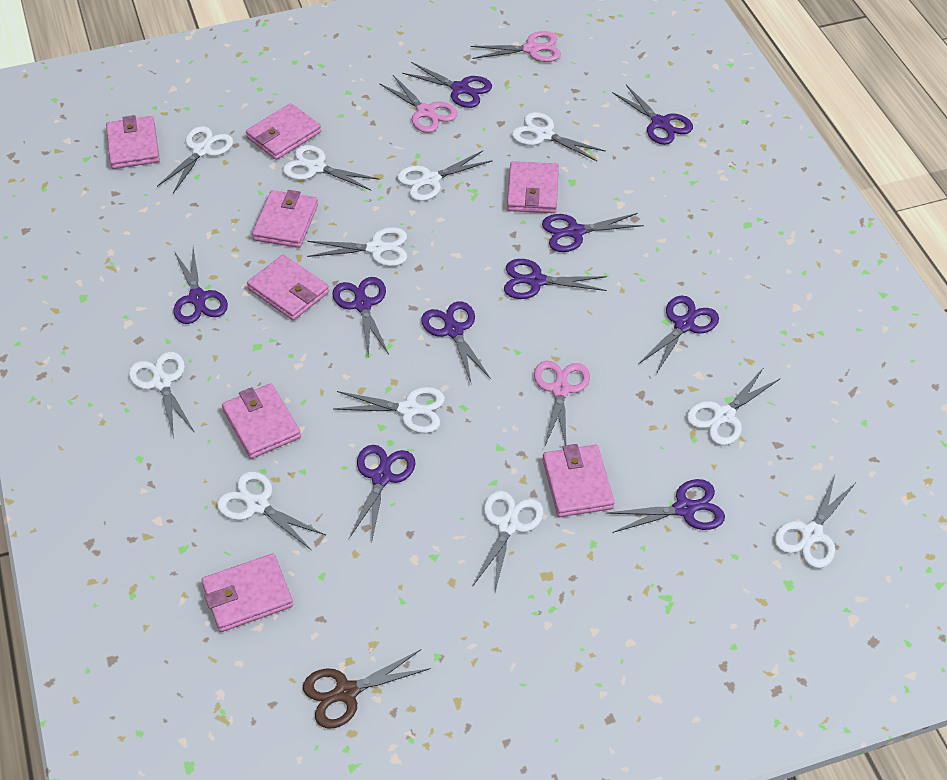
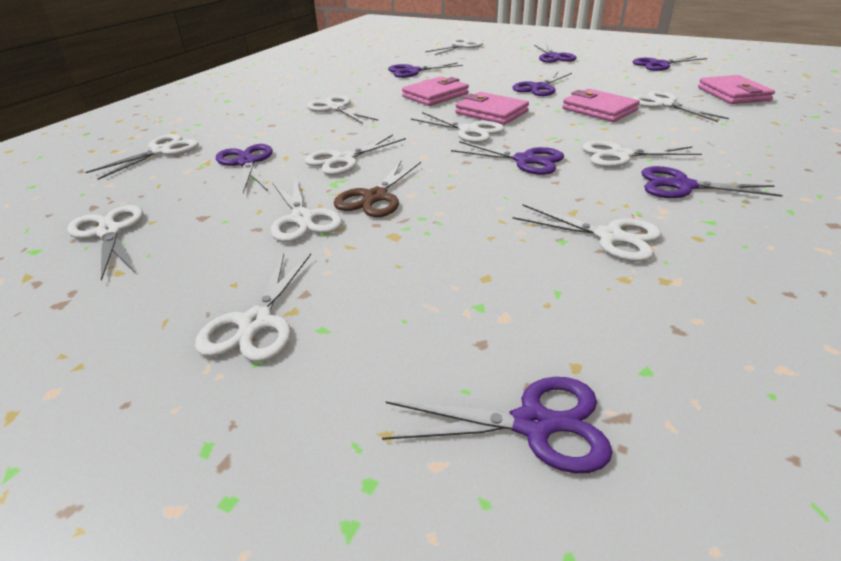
pink scissors: 3 -> 0
pink wallet: 8 -> 4
purple scissors: 10 -> 8

